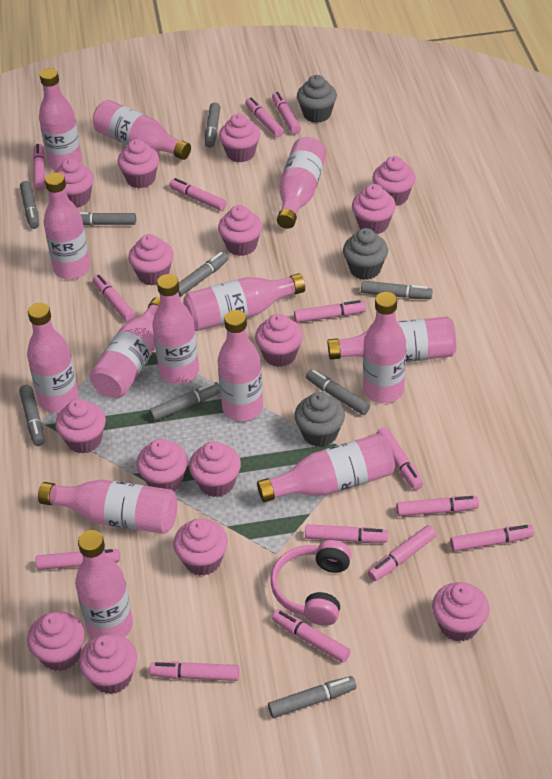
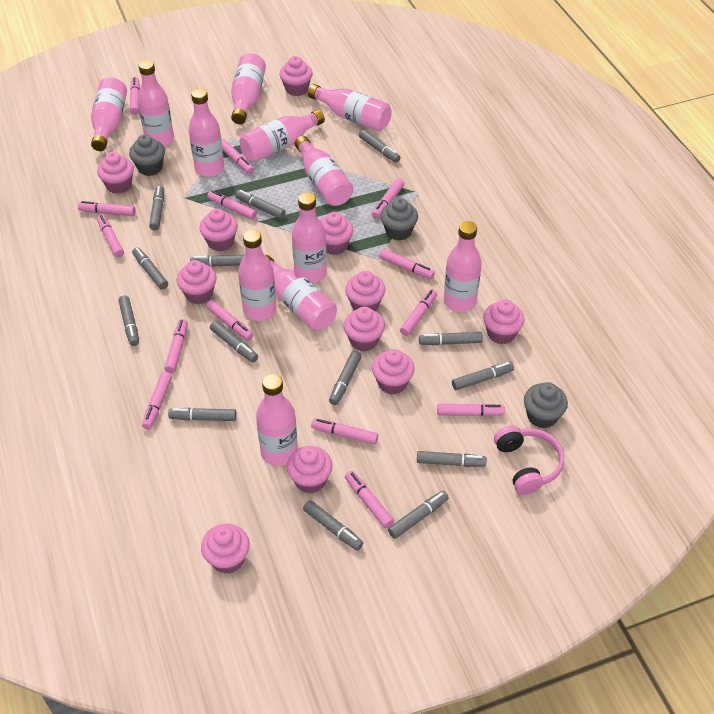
grey marker: 9 -> 14
pink bottle: 14 -> 12
pink cupcake: 15 -> 11

